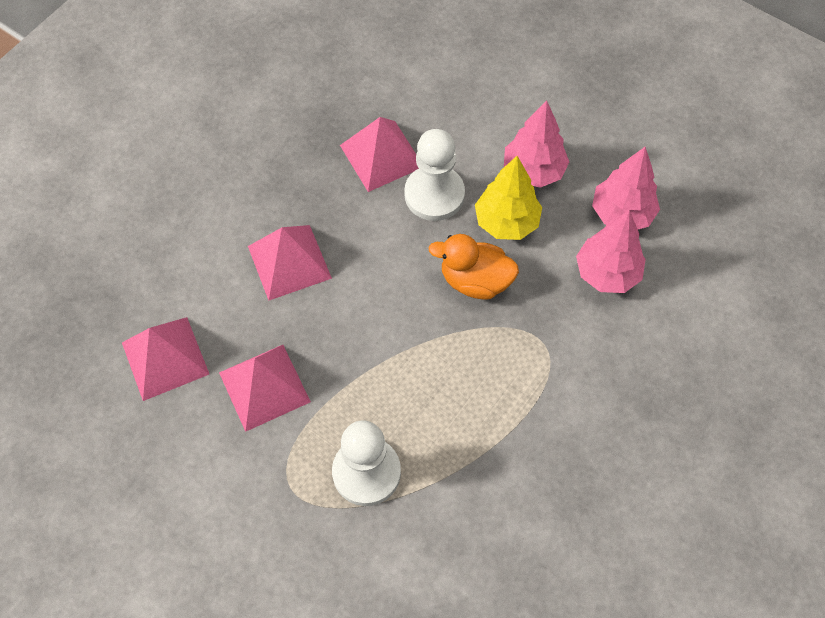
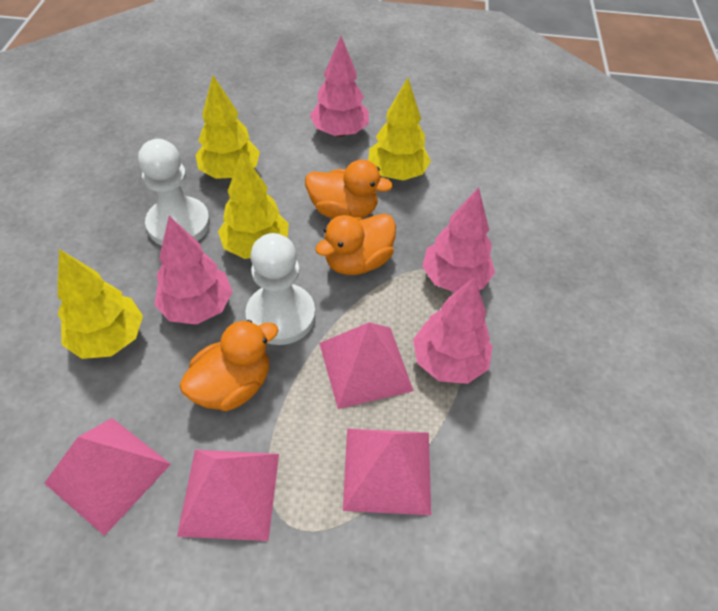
orange duck: 1 -> 3
pink tree: 3 -> 4
yellow tree: 1 -> 4

